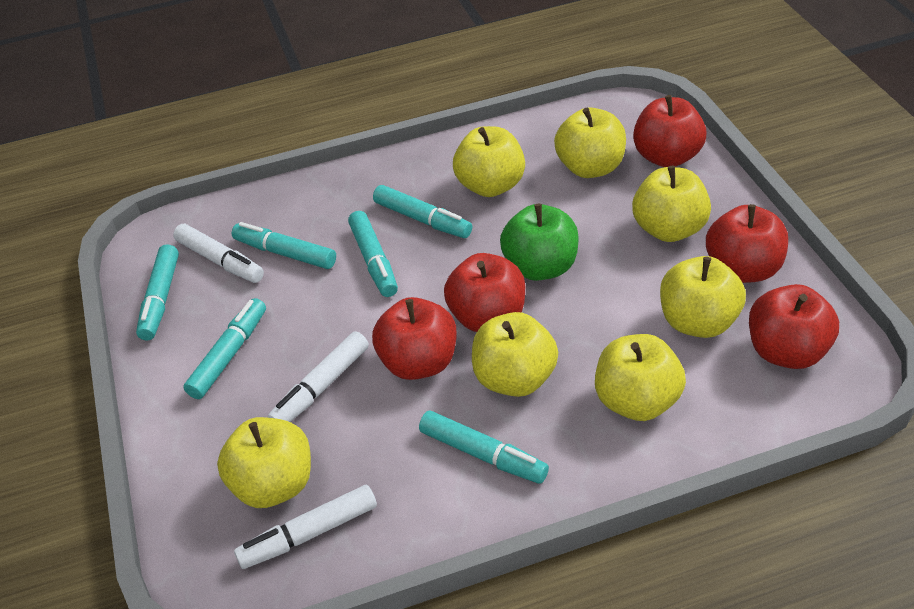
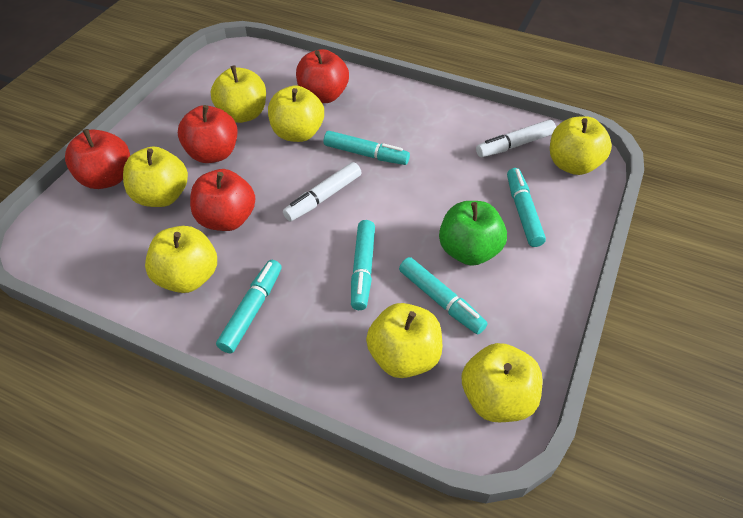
red apple: 5 -> 4
turquoise marker: 6 -> 5
white marker: 3 -> 2

